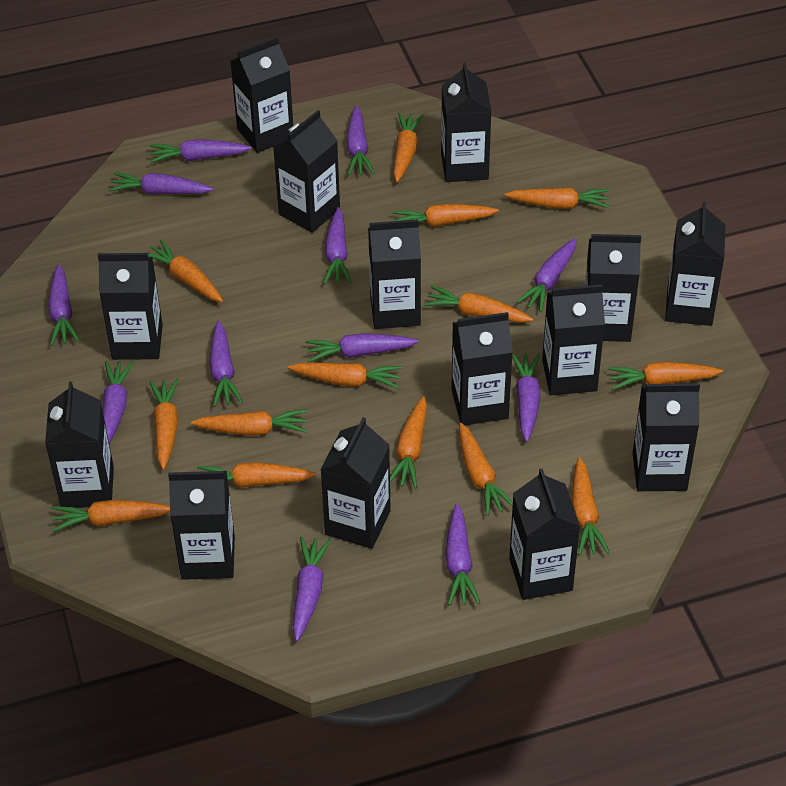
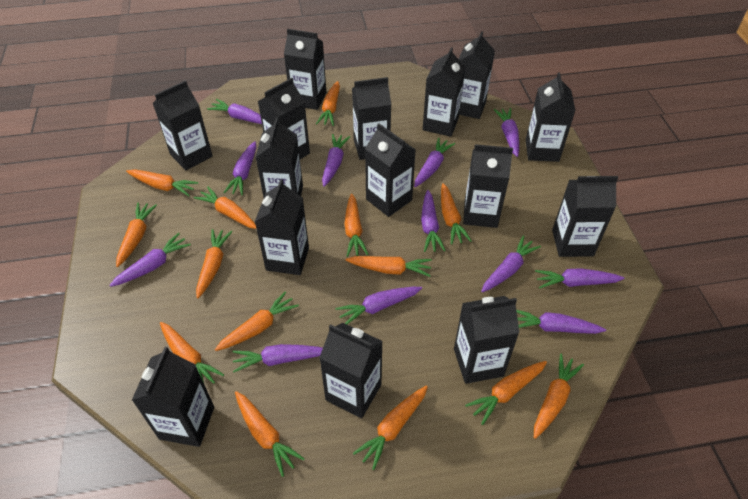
black carton: 14 -> 15

